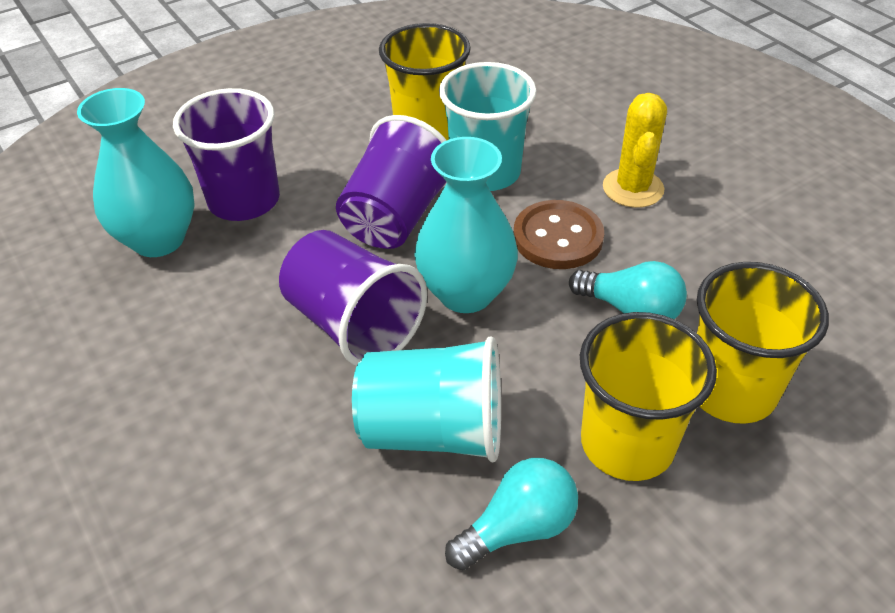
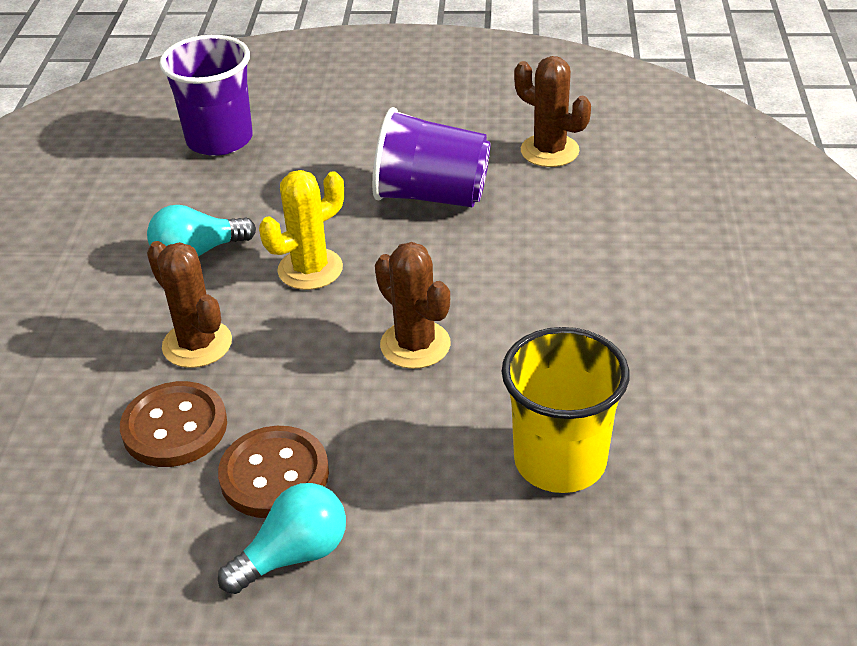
brown button: 1 -> 2
brown cactus: 0 -> 3
purple cup: 3 -> 2
turquoise cup: 2 -> 0
turquoise vase: 2 -> 0
yellow cup: 3 -> 1

